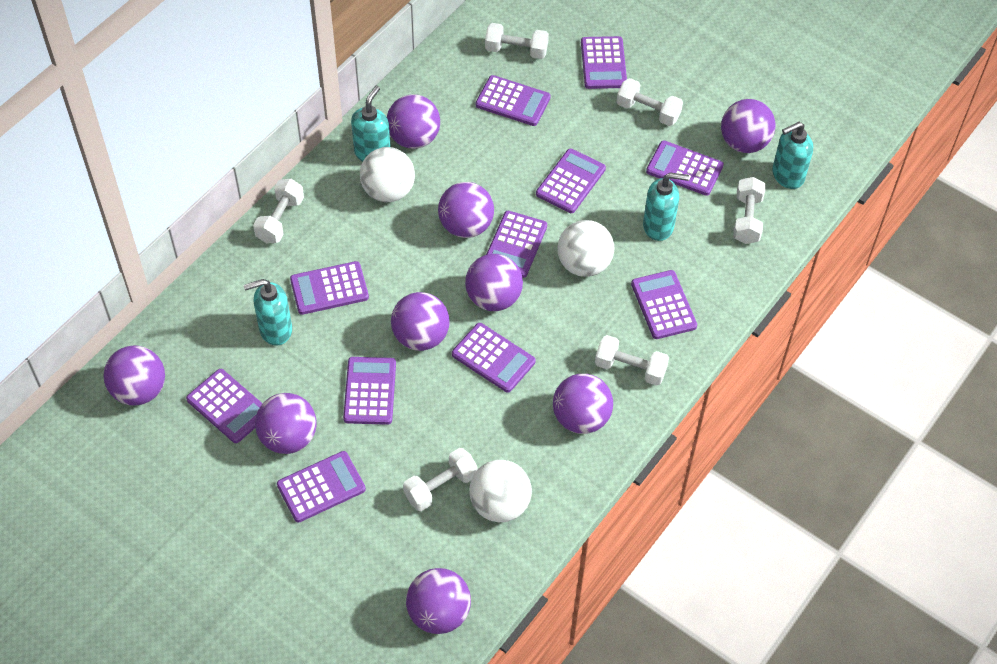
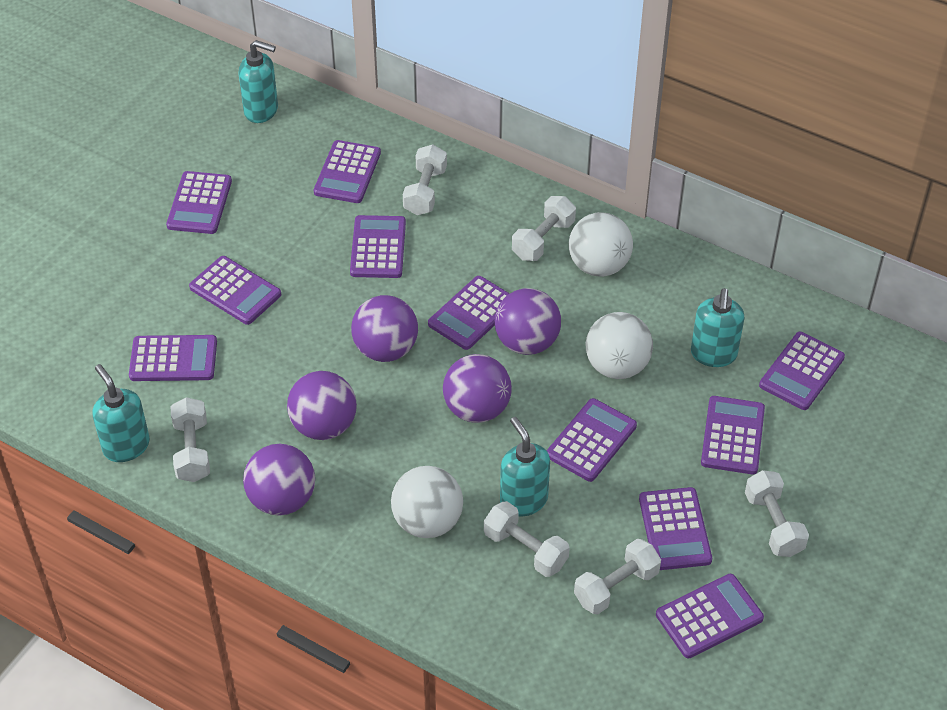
purple ball: 9 -> 5

